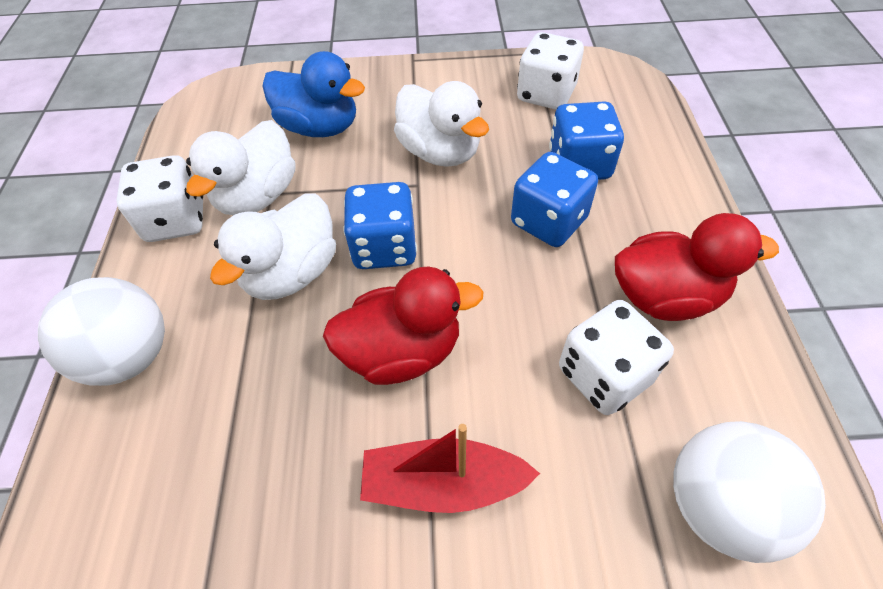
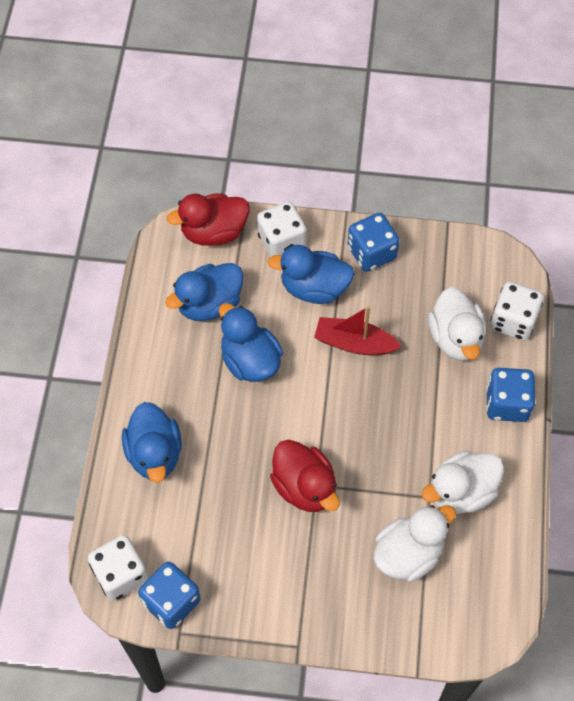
blue duck: 1 -> 4
white ball: 2 -> 0

